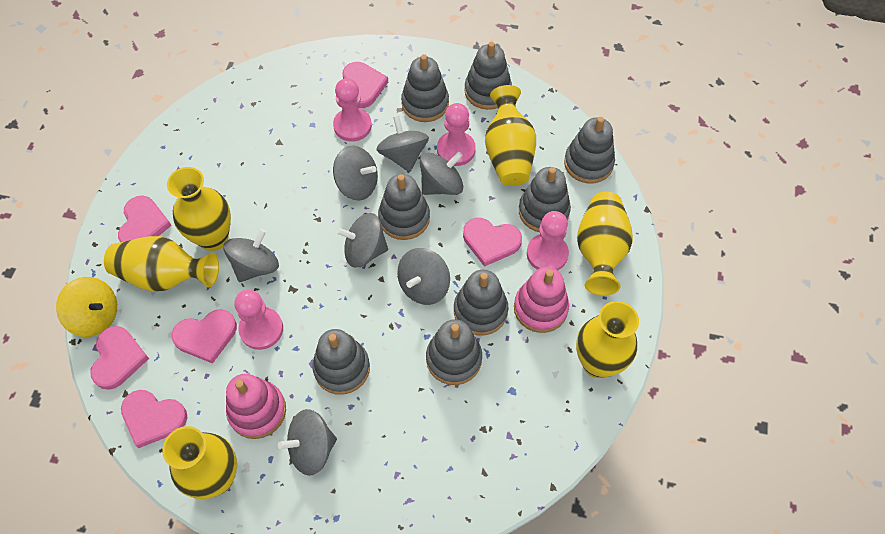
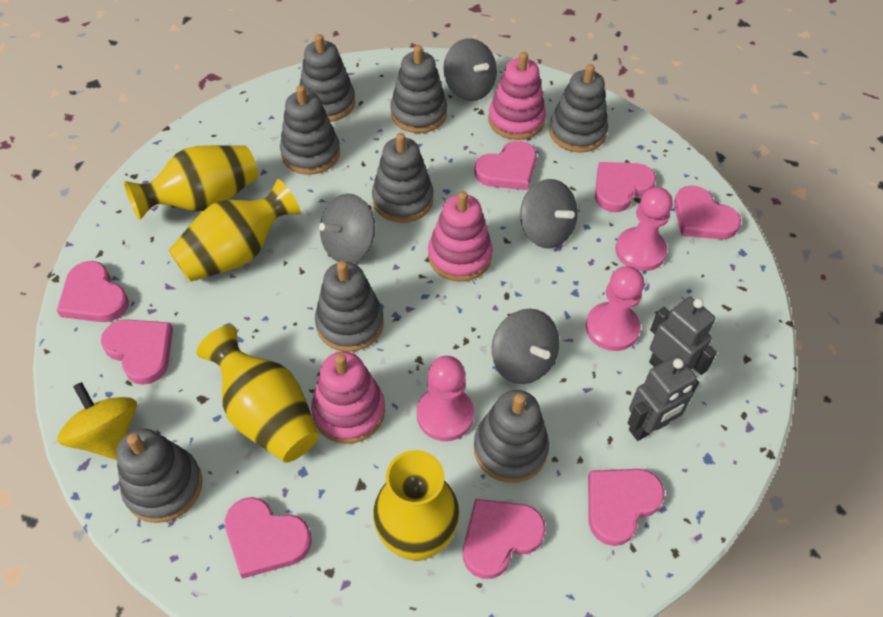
grey robot: 0 -> 2
grey spinning top: 7 -> 4
pink heart: 6 -> 8
pink pawn: 4 -> 3
pink stacking toy: 2 -> 3
yellow vase: 6 -> 4

